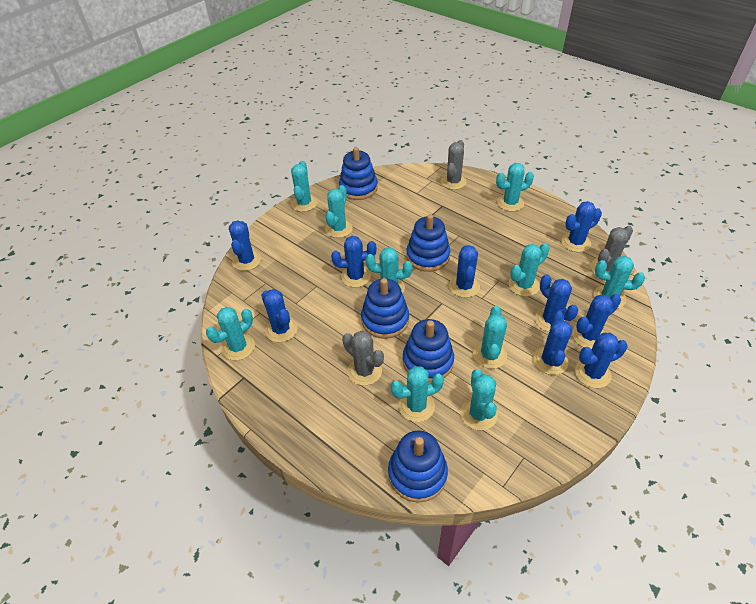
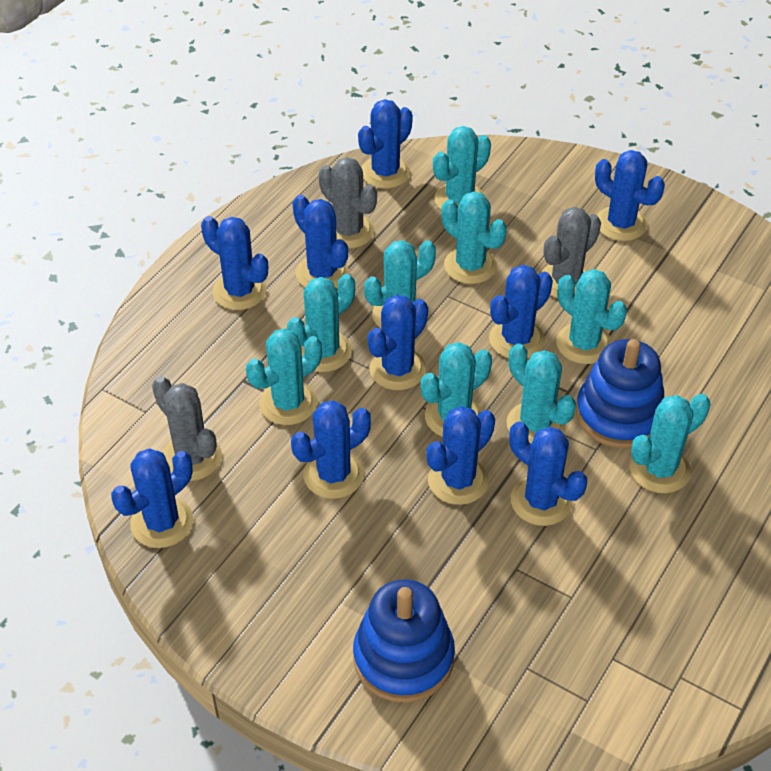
blue cactus: 9 -> 10
blue stacking toy: 5 -> 2
turquoise cactus: 10 -> 9

